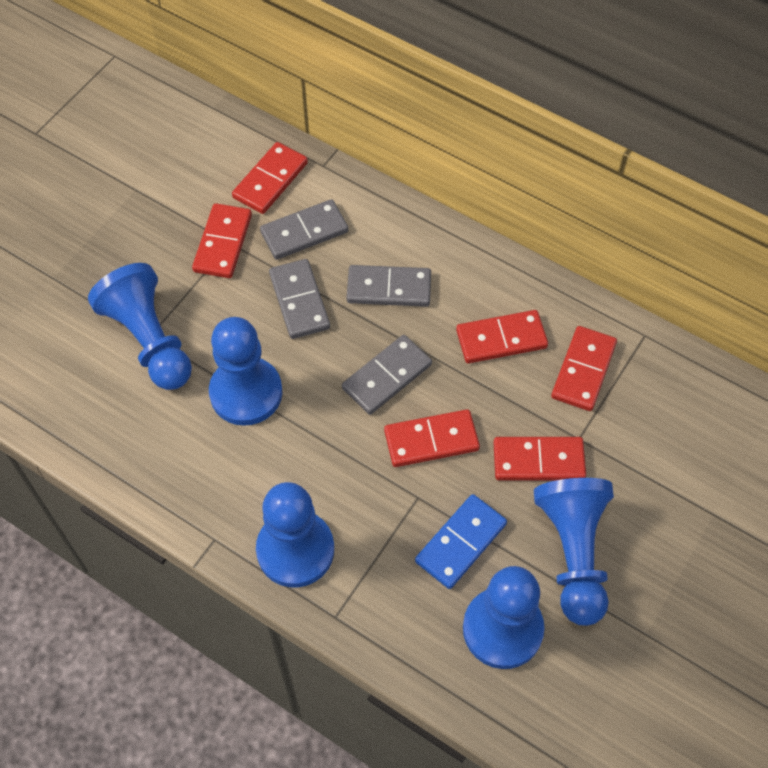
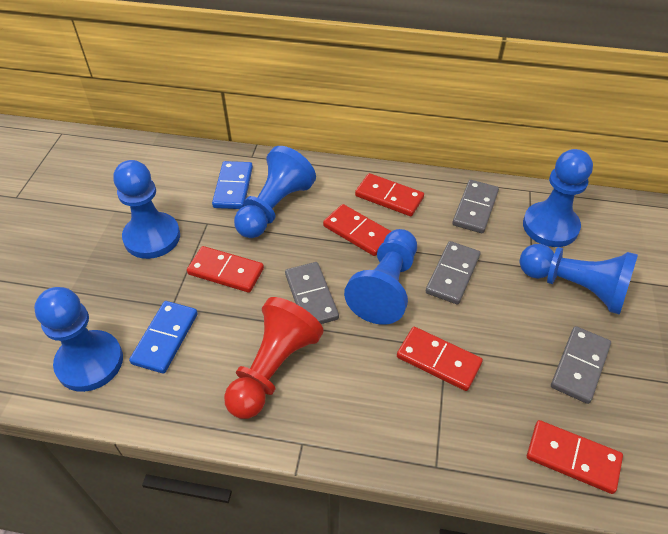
blue domino: 1 -> 2
blue pawn: 5 -> 6
red domino: 6 -> 5
red pawn: 0 -> 1

